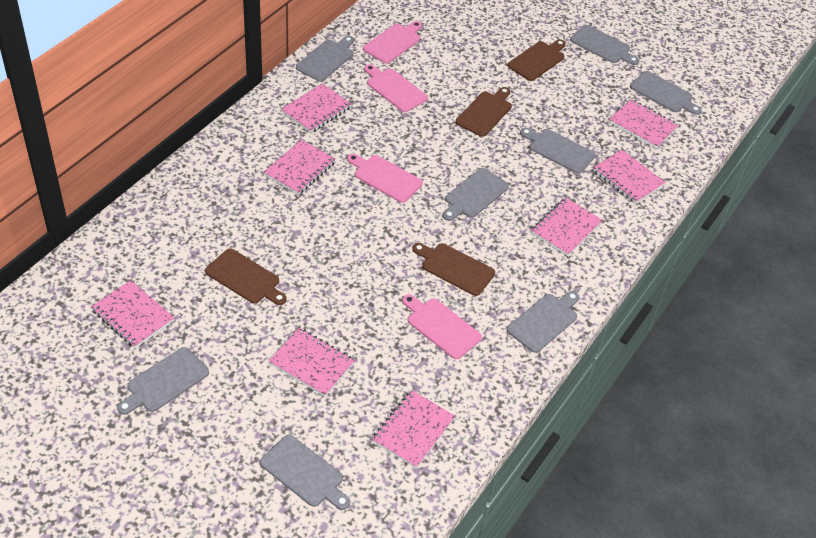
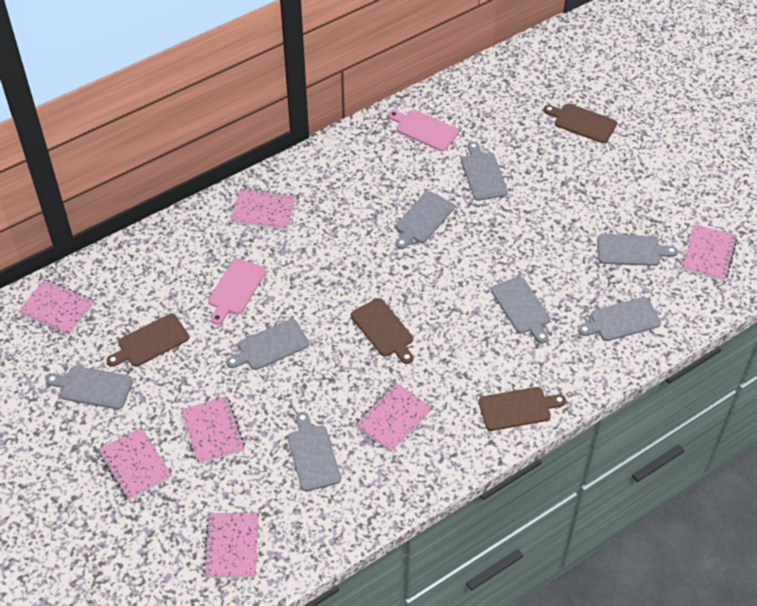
pink cutting board: 4 -> 2
pink notebook: 8 -> 7

